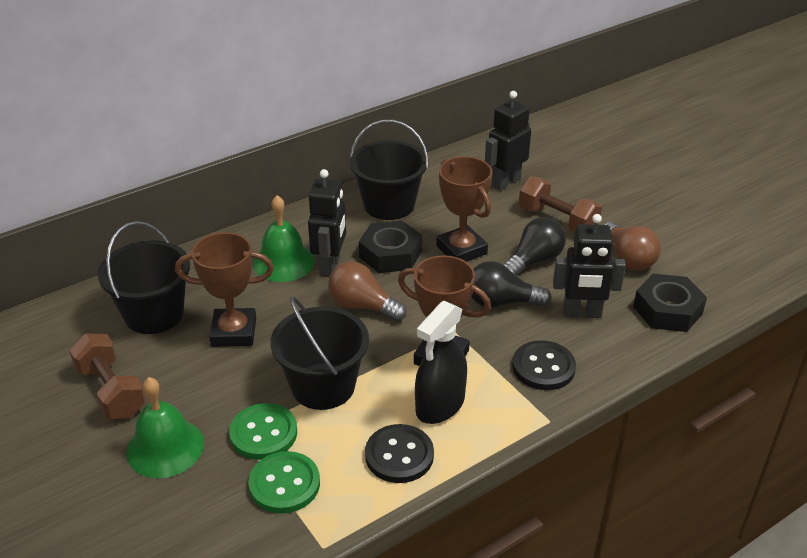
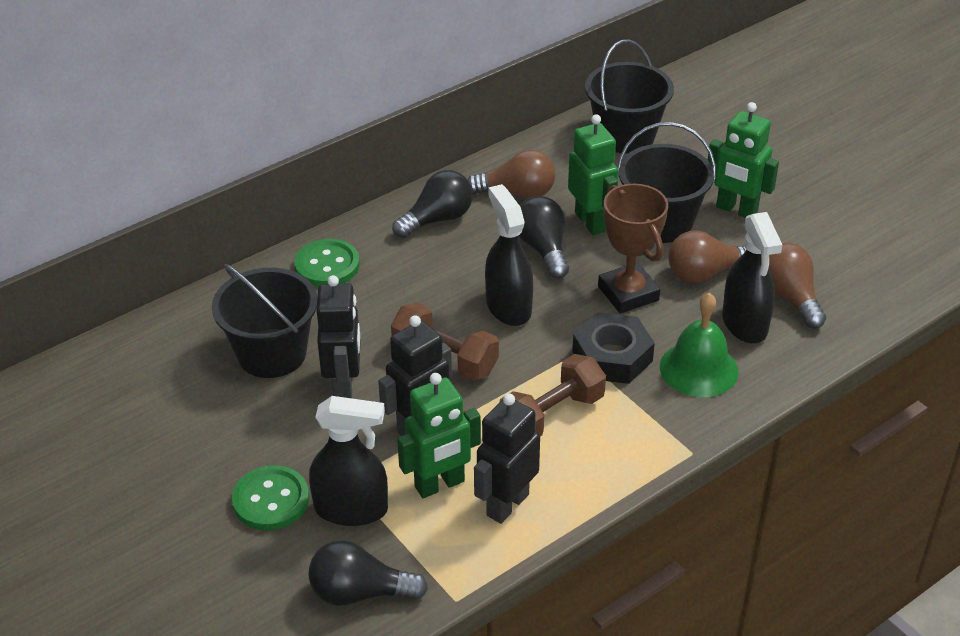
black button: 2 -> 0
black light bulb: 2 -> 3
black nut: 2 -> 1
black spray bottle: 1 -> 3
brown light bulb: 2 -> 3
brown trophy: 3 -> 1
green bell: 2 -> 1
green robot: 0 -> 3

